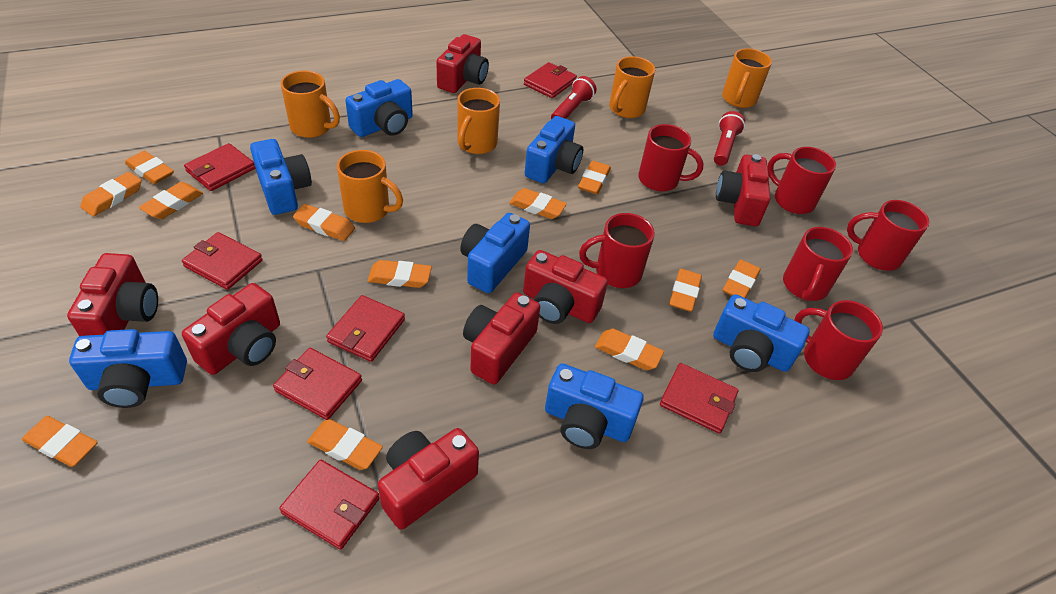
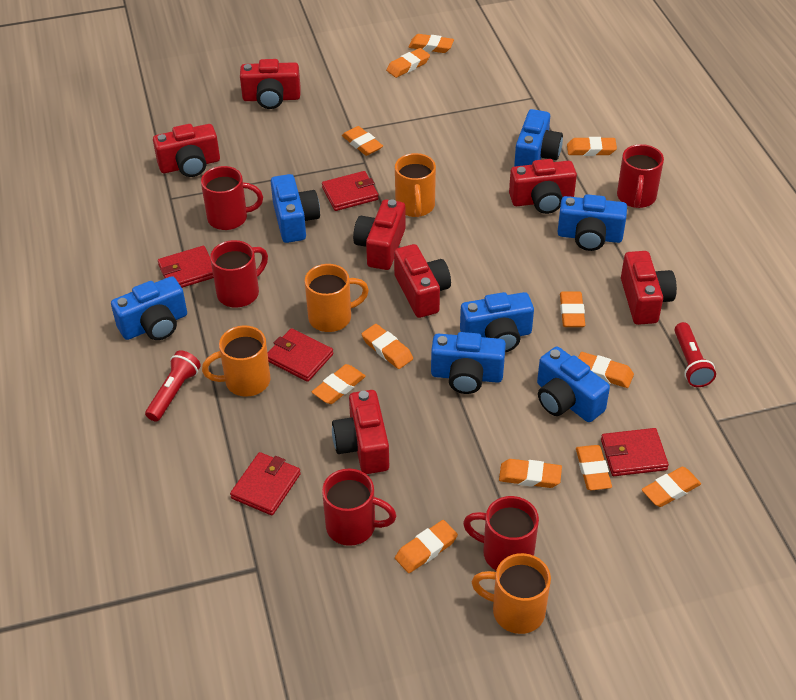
orange mug: 5 -> 4
red mug: 6 -> 5
red wallet: 7 -> 5

